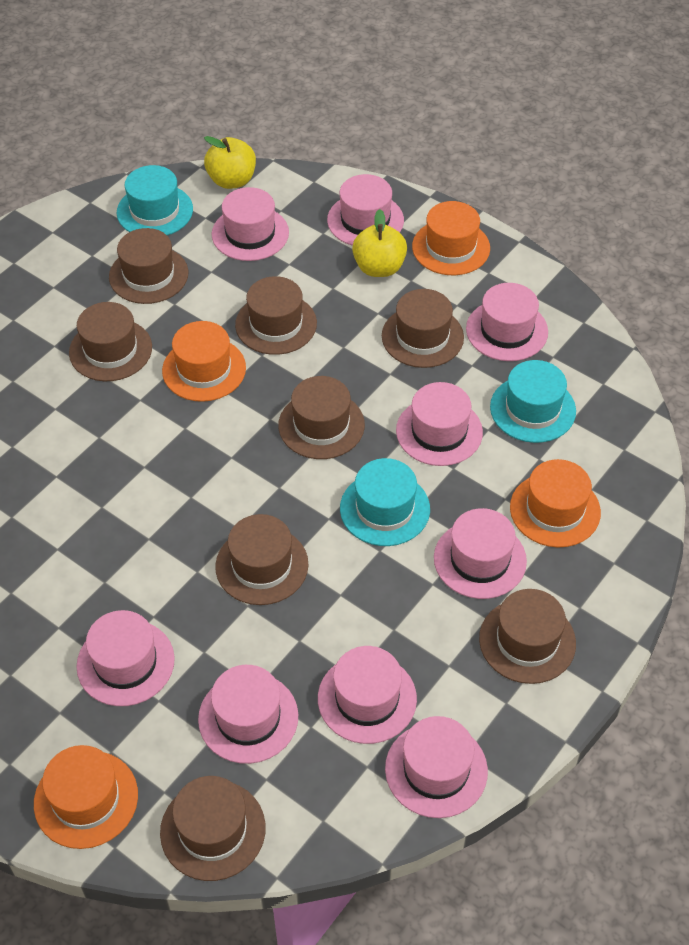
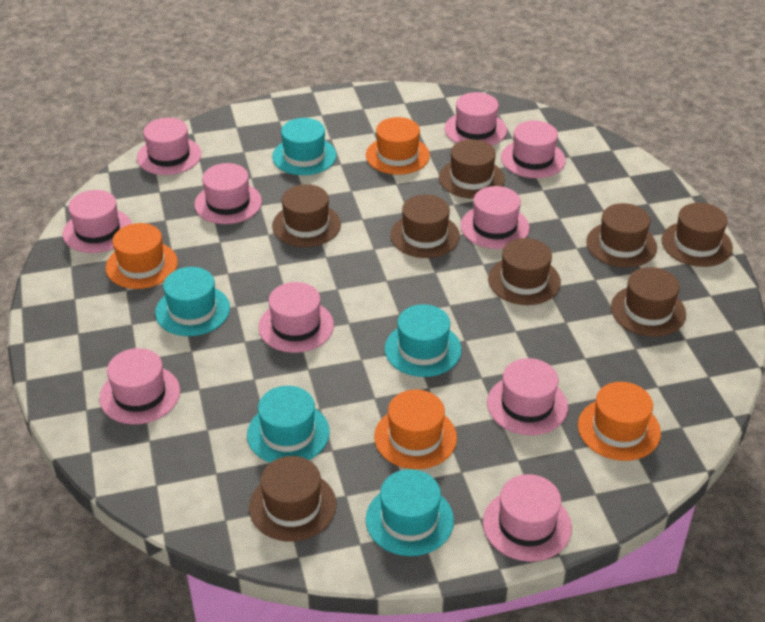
pink hat: 9 -> 10
turquoise hat: 3 -> 5
yellow apple: 2 -> 0

